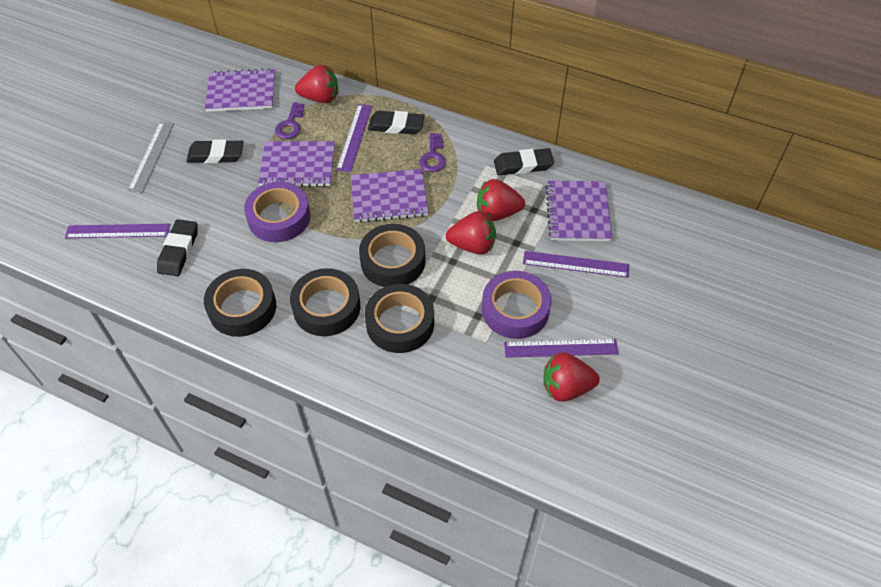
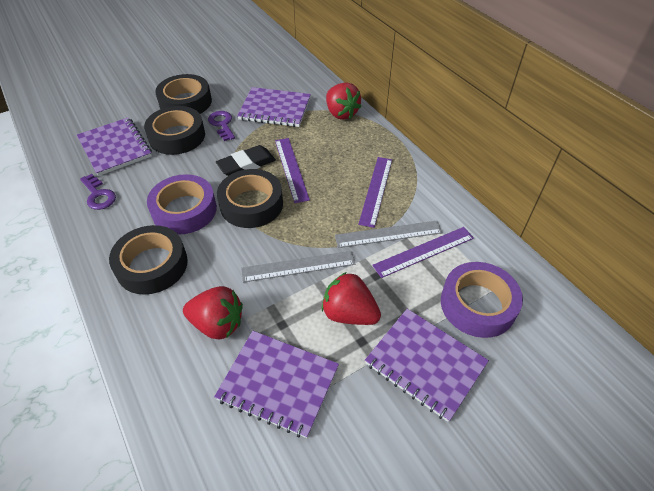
black eraser: 4 -> 1
grey ruler: 1 -> 2
purple ruler: 4 -> 3
red strawberry: 4 -> 3

